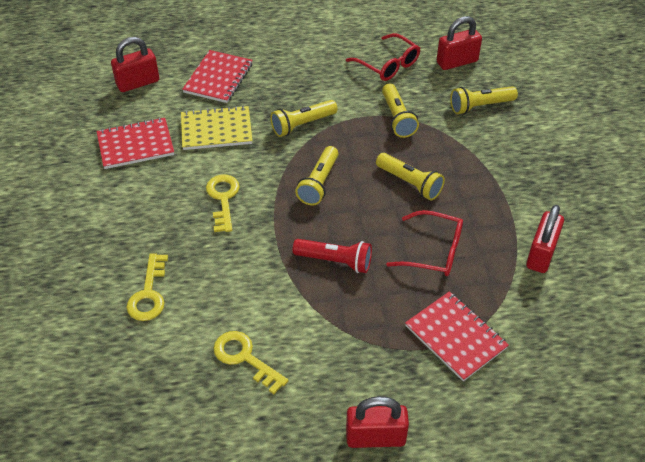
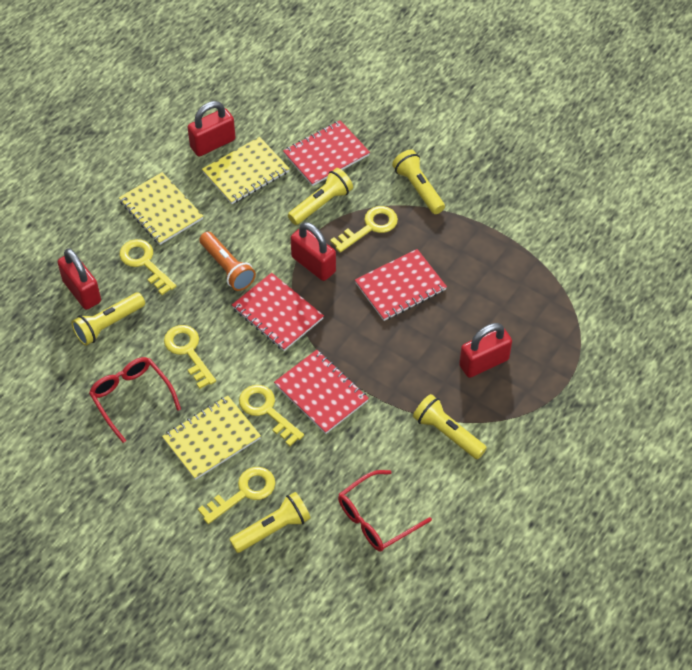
orange flashlight: 0 -> 1
red flashlight: 1 -> 0
red notebook: 3 -> 4
yellow key: 3 -> 5
yellow notebook: 1 -> 3

